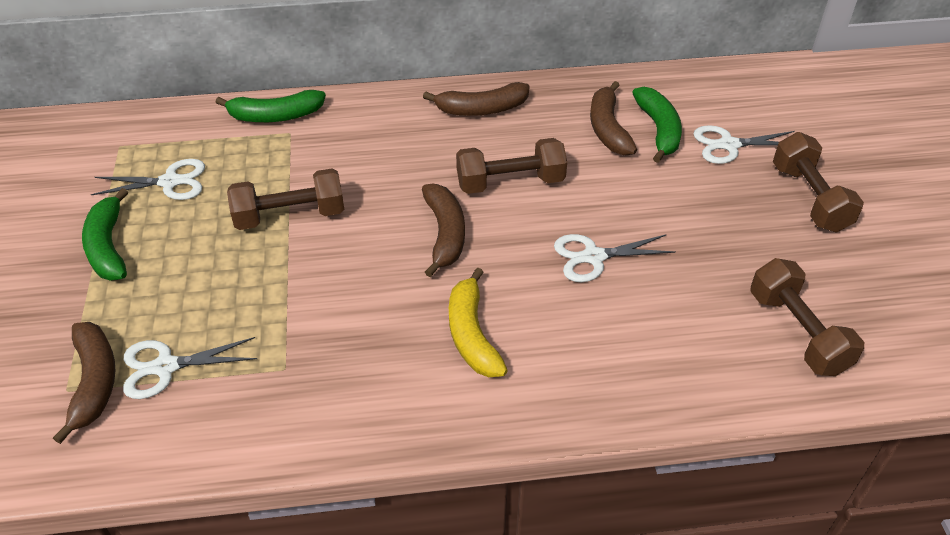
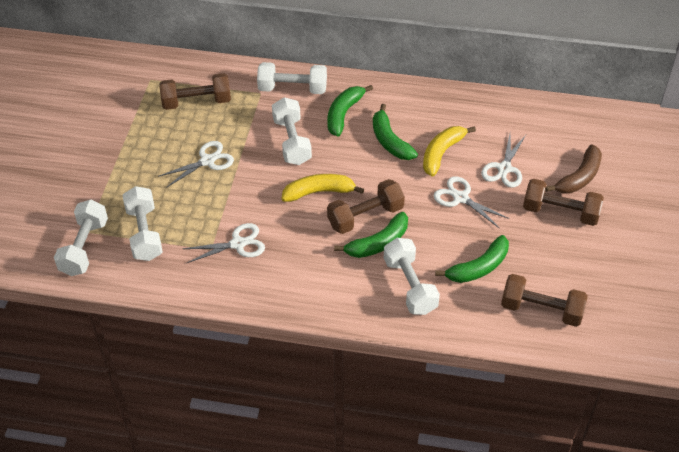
brown banana: 4 -> 1
green banana: 3 -> 4
white dumbbell: 0 -> 5
yellow banana: 1 -> 2

